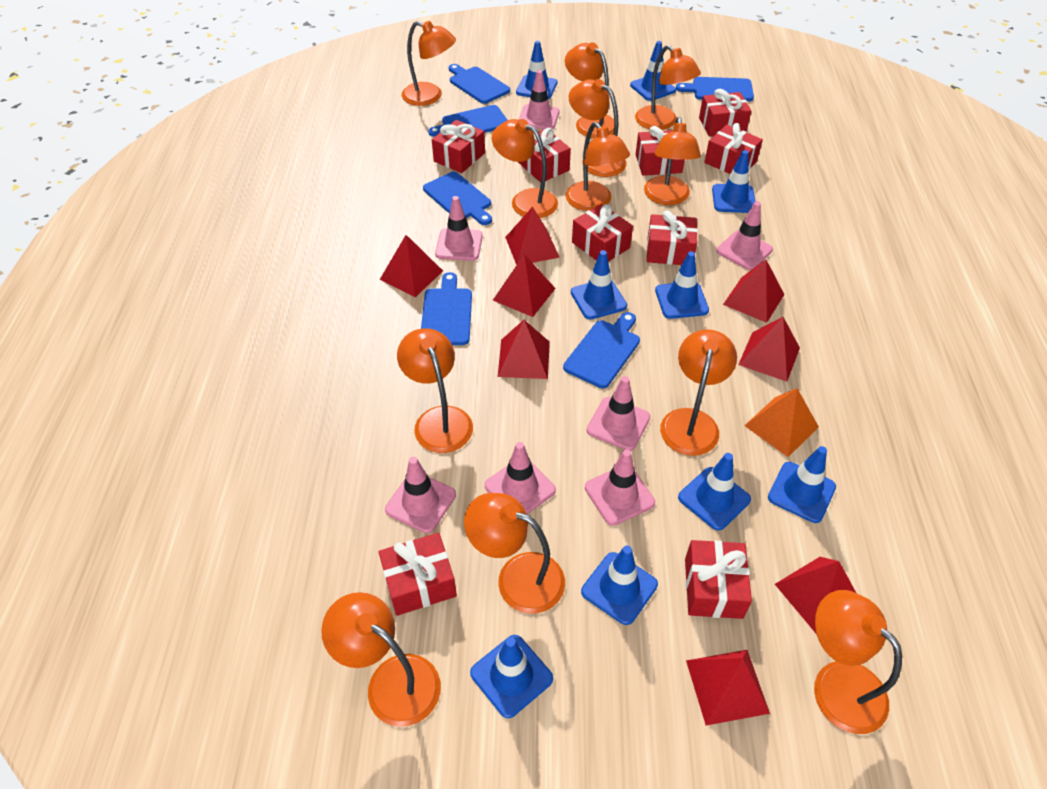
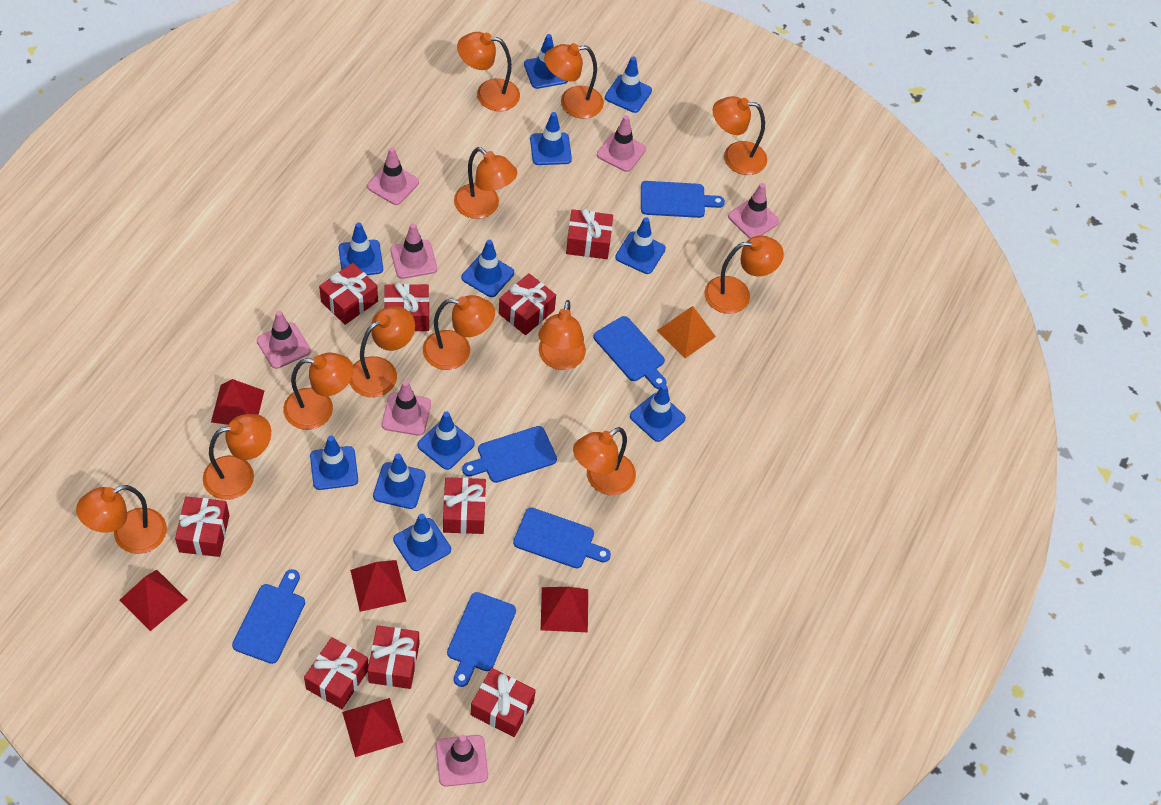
blue traffic cone: 9 -> 11
red pyramid: 8 -> 5

